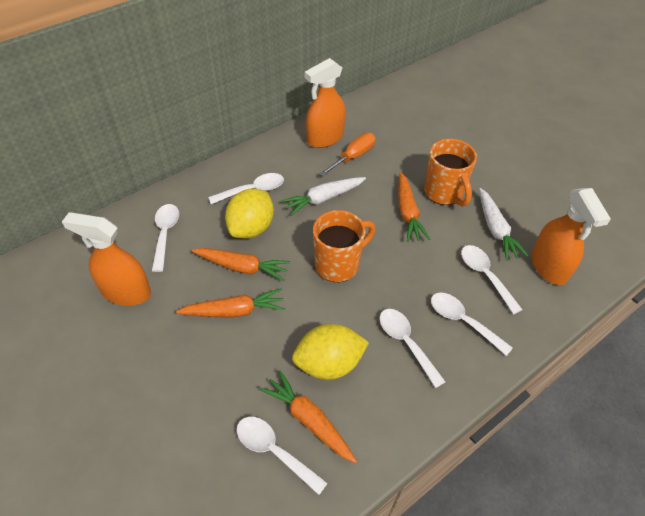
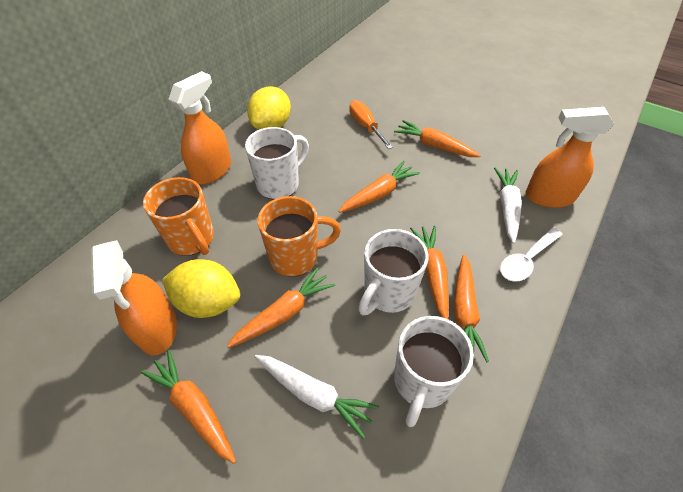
orange carrot: 4 -> 6
white mug: 0 -> 3
white spoon: 6 -> 1

